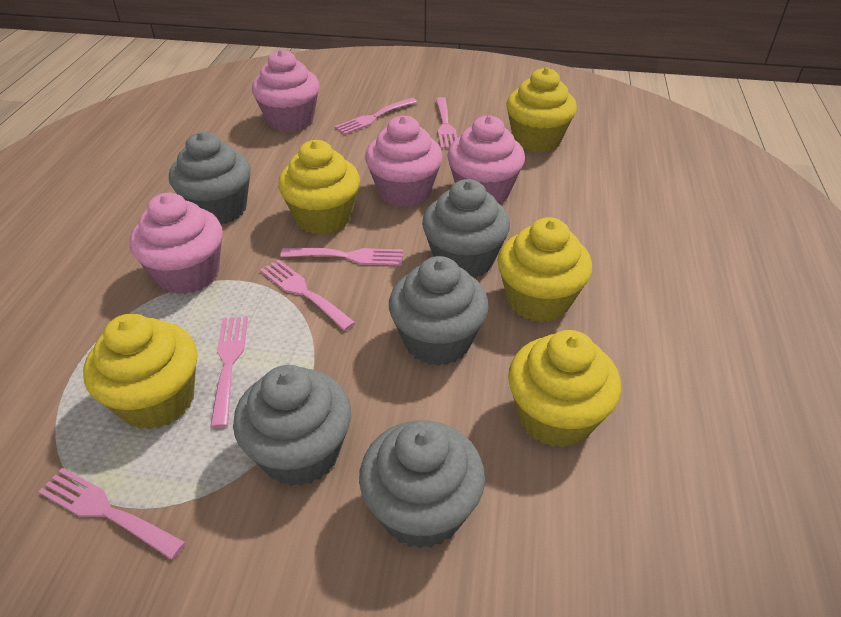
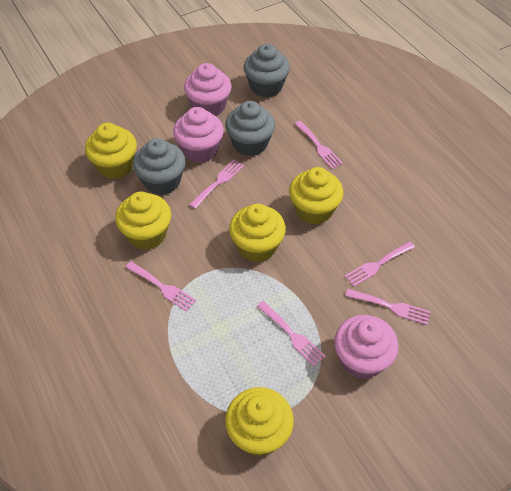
grey cupcake: 5 -> 3
pink cupcake: 4 -> 3

